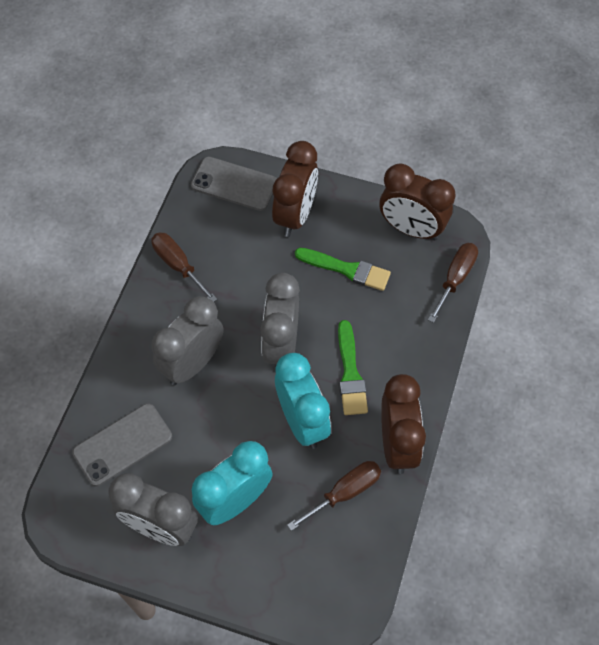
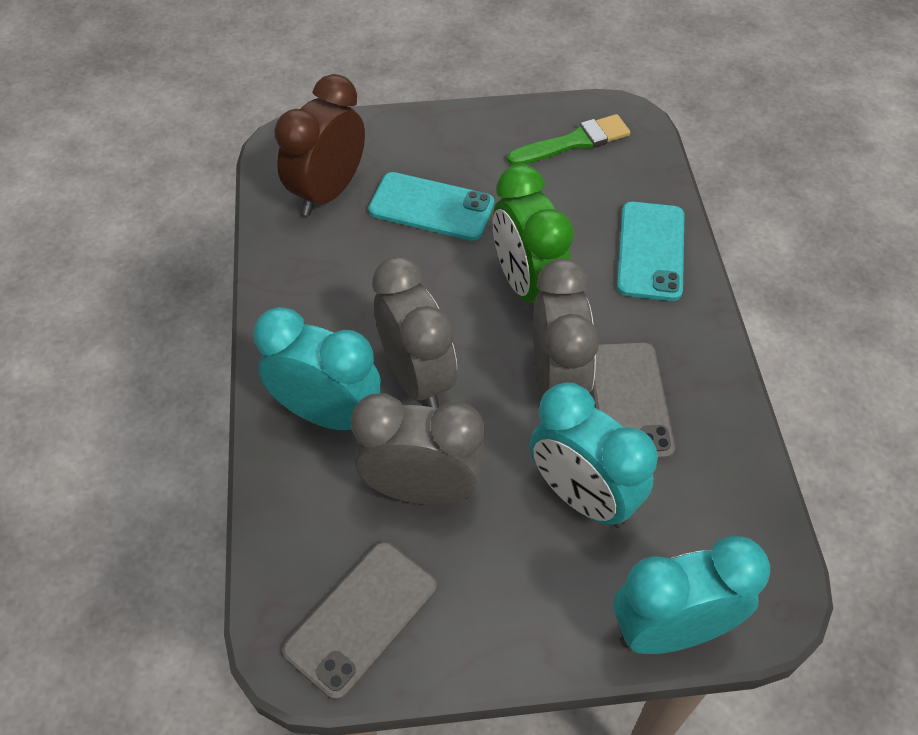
brown clock: 3 -> 1
brown screwdriver: 3 -> 0
green brush: 2 -> 1
green clock: 0 -> 1
turquoise clock: 2 -> 3
turquoise phone: 0 -> 2

